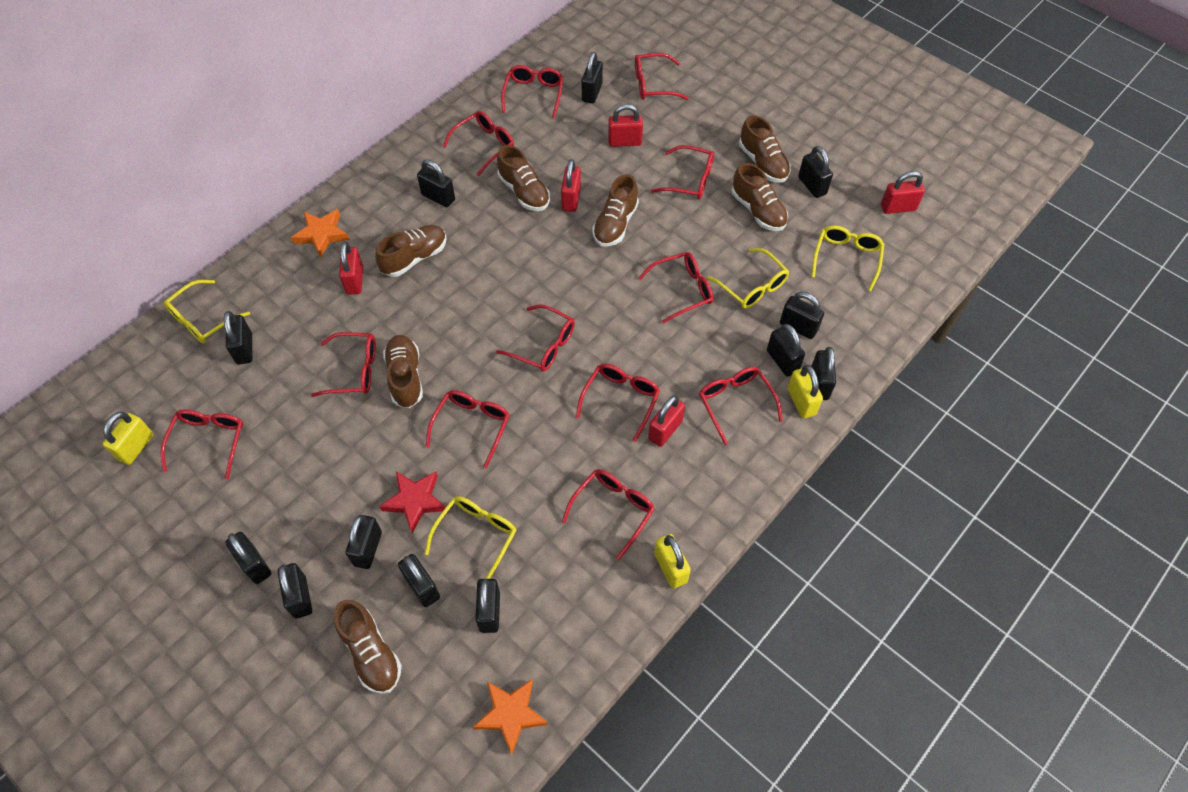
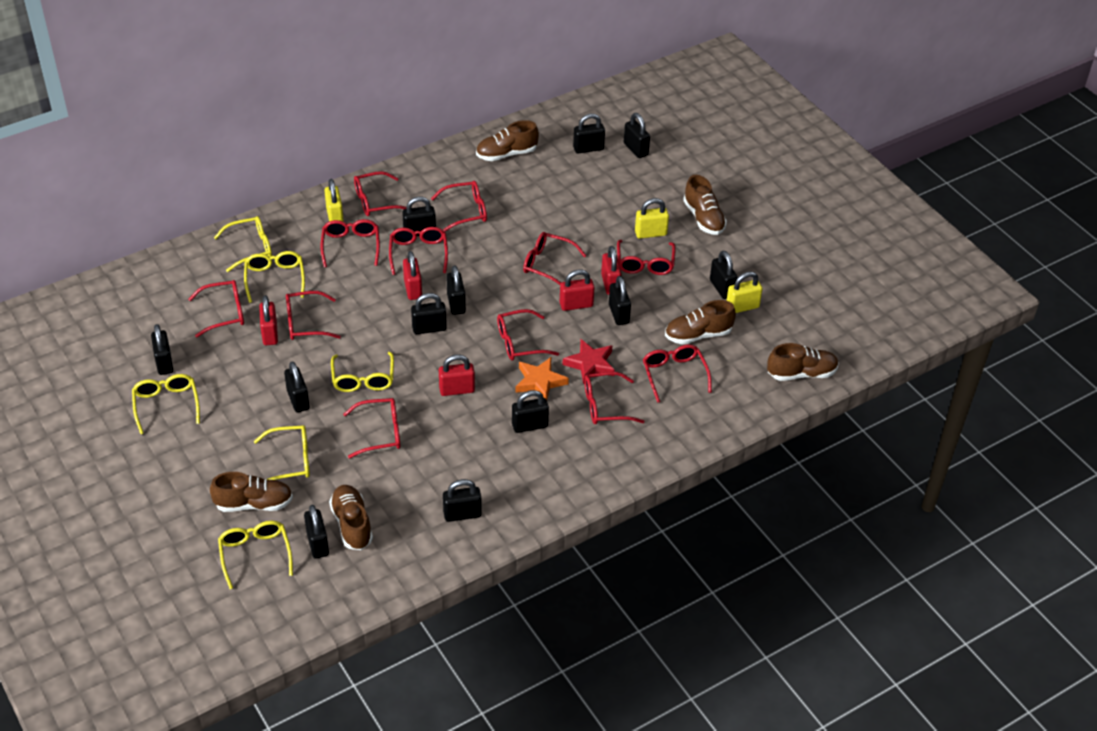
brown shoe: 7 -> 6
orange star: 2 -> 1
yellow glasses: 4 -> 6

